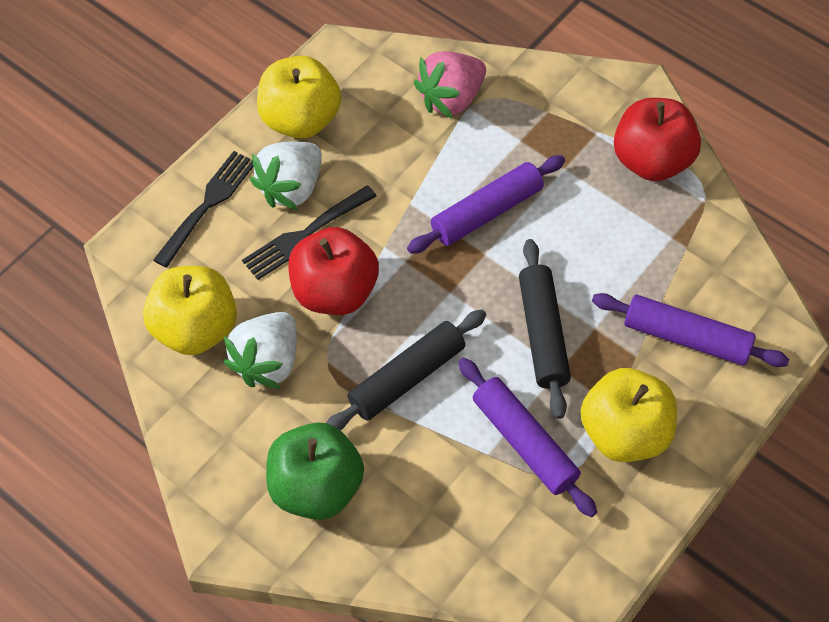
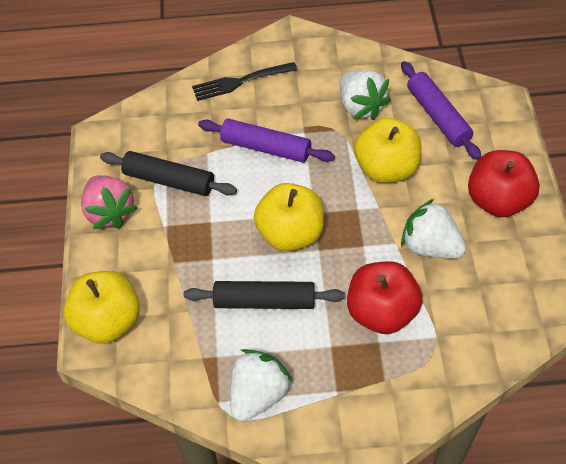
black fork: 2 -> 1
green apple: 1 -> 0
purple rolling pin: 3 -> 2
white strawberry: 2 -> 3

